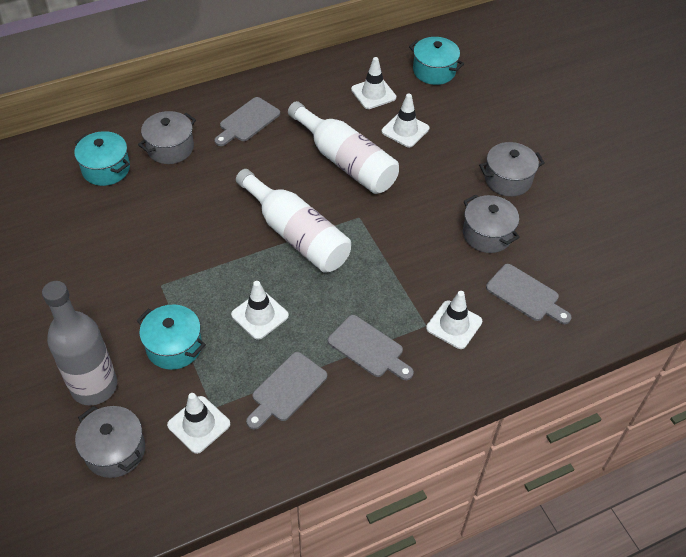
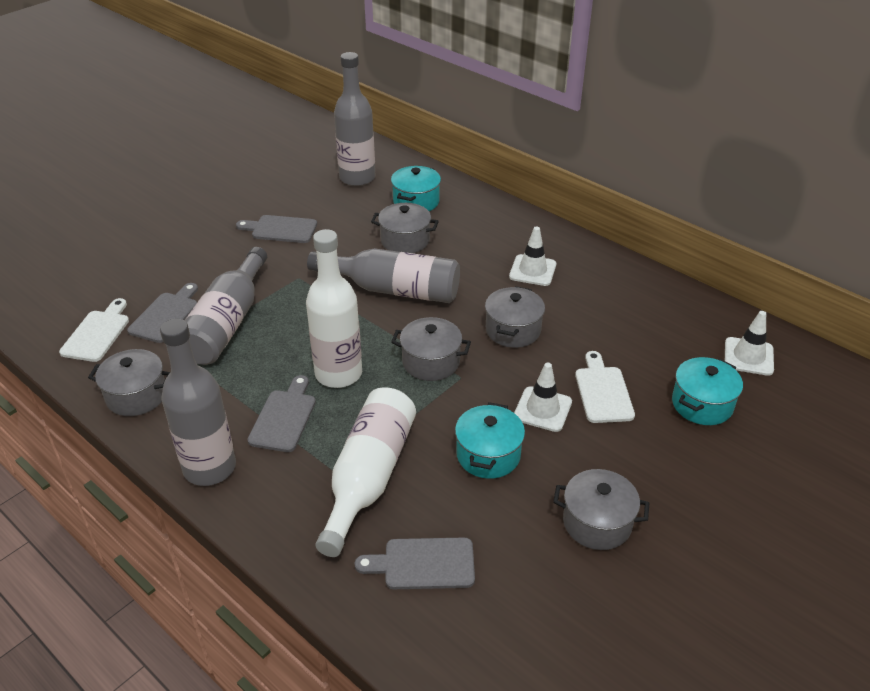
grey bottle: 1 -> 4
grey pot: 4 -> 5
white cutting board: 0 -> 2
white traffic cone: 5 -> 3

